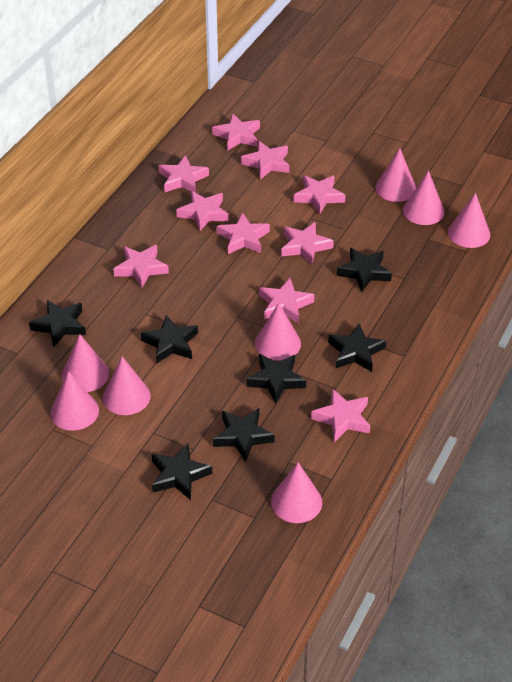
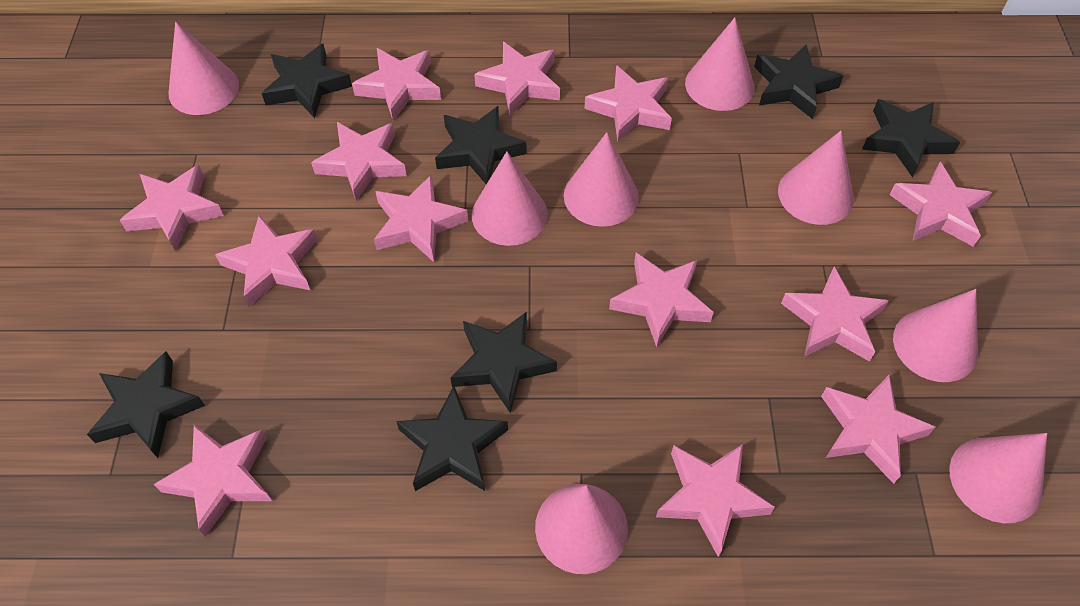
pink star: 10 -> 13

